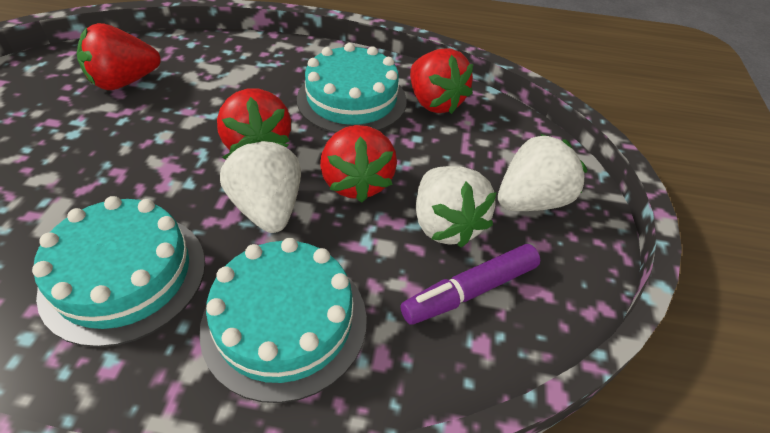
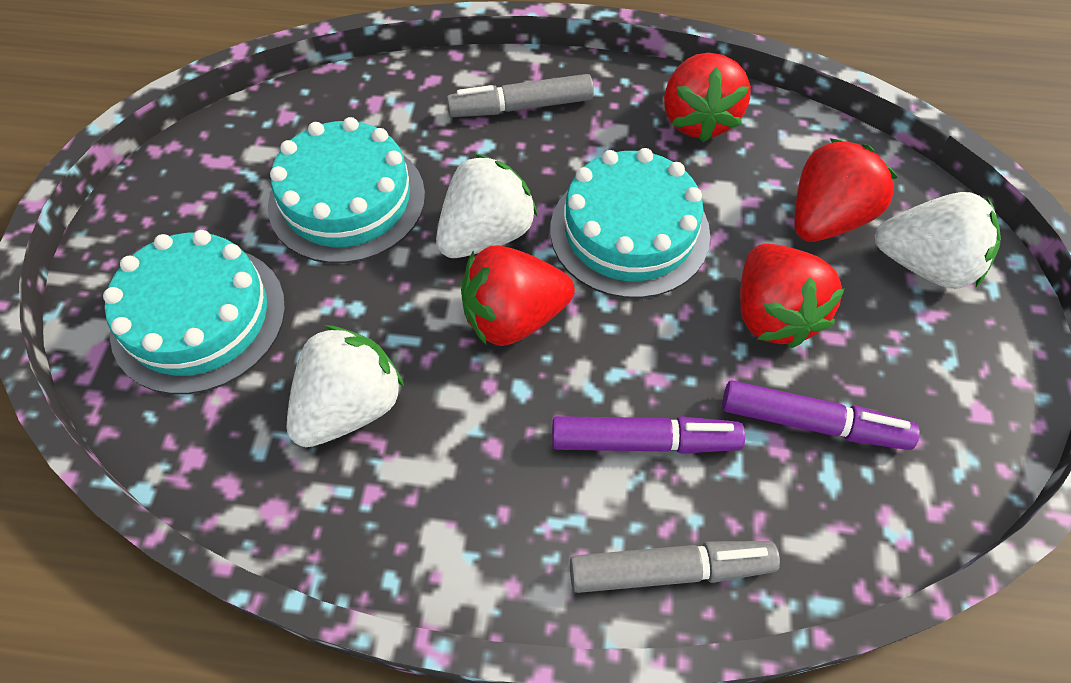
grey marker: 0 -> 2
purple marker: 1 -> 2

